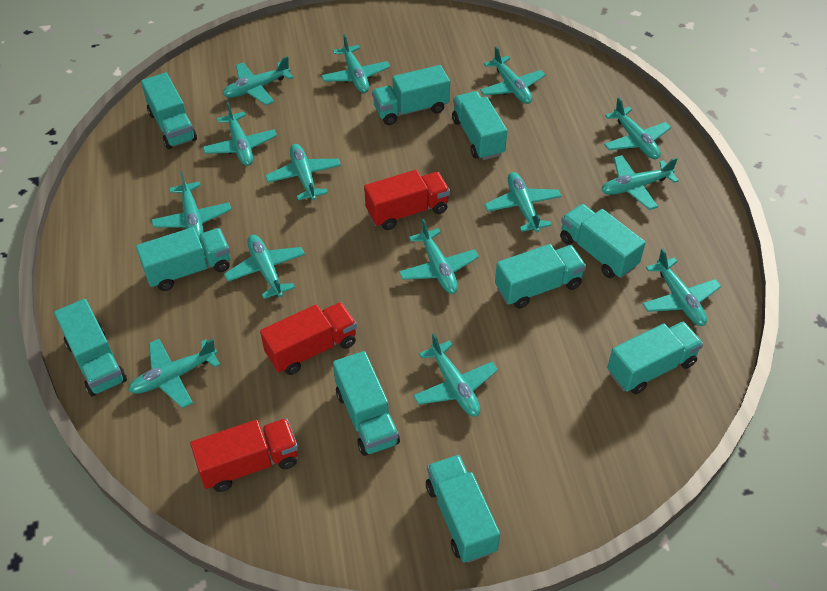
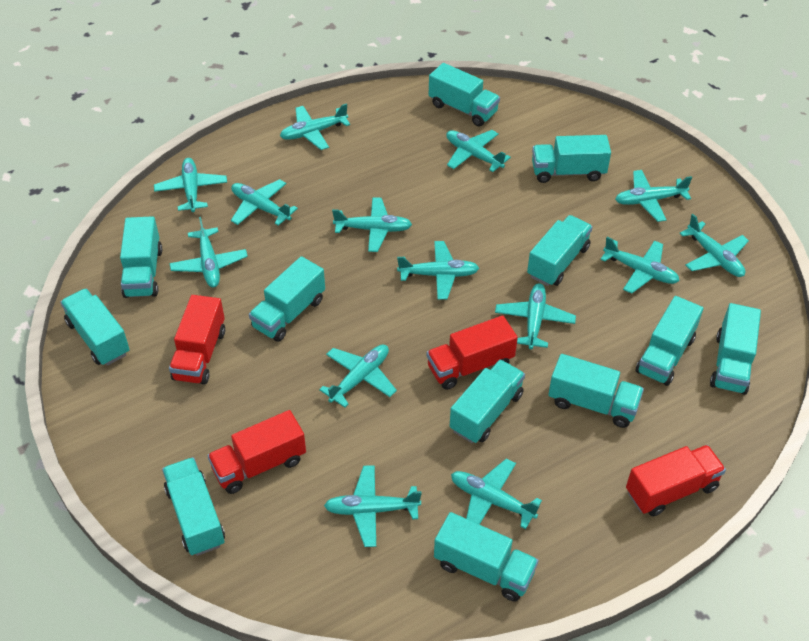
red truck: 3 -> 4
turquoise truck: 10 -> 12

